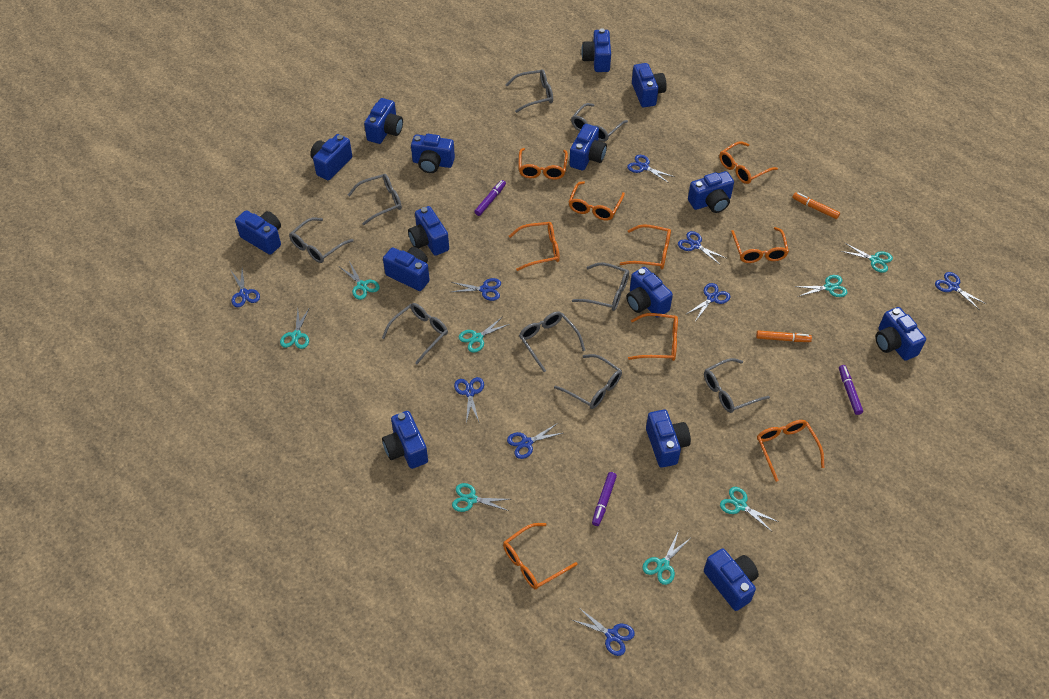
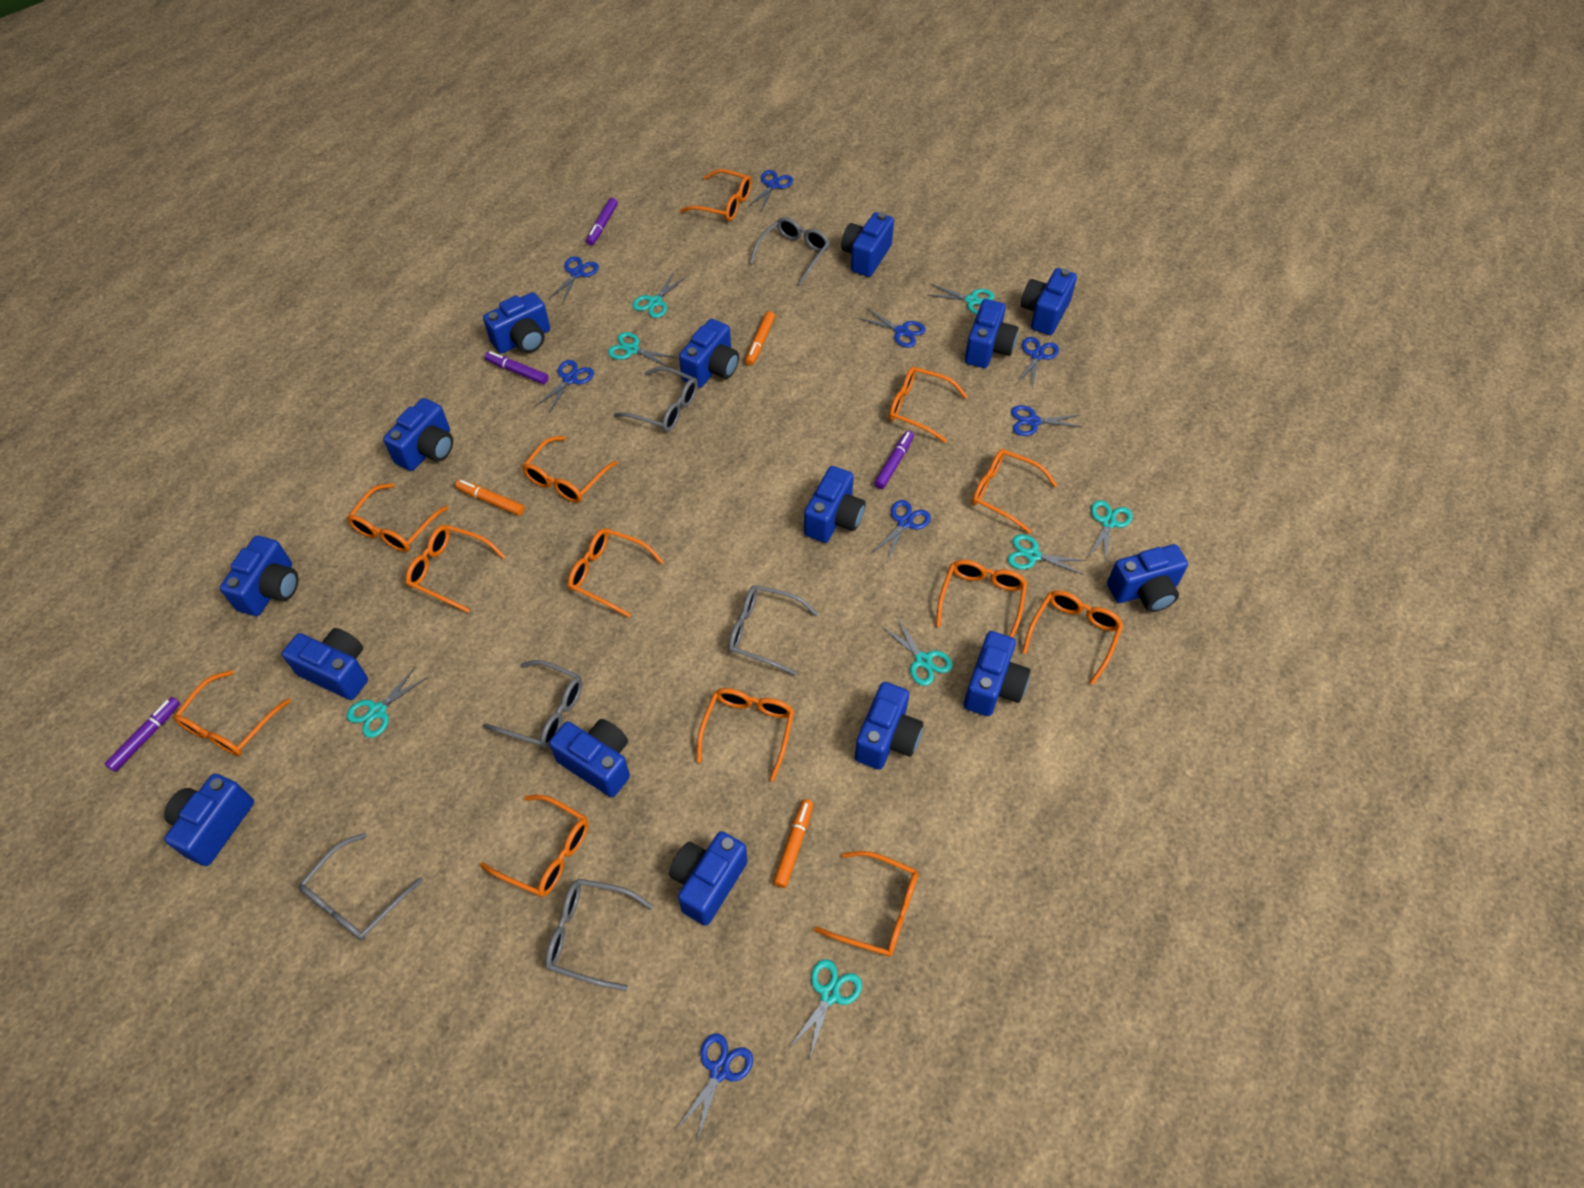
blue scissors: 9 -> 8
grey glasses: 9 -> 6
orange glasses: 9 -> 13
orange marker: 2 -> 3
purple marker: 3 -> 4

